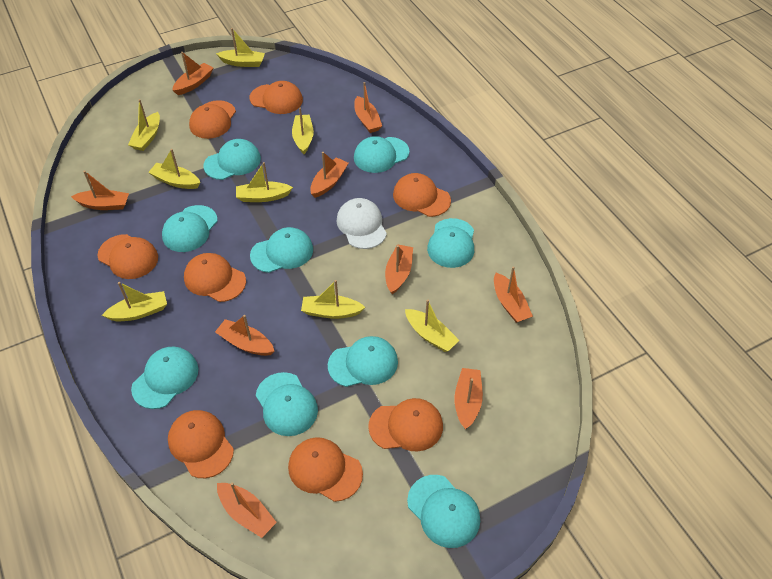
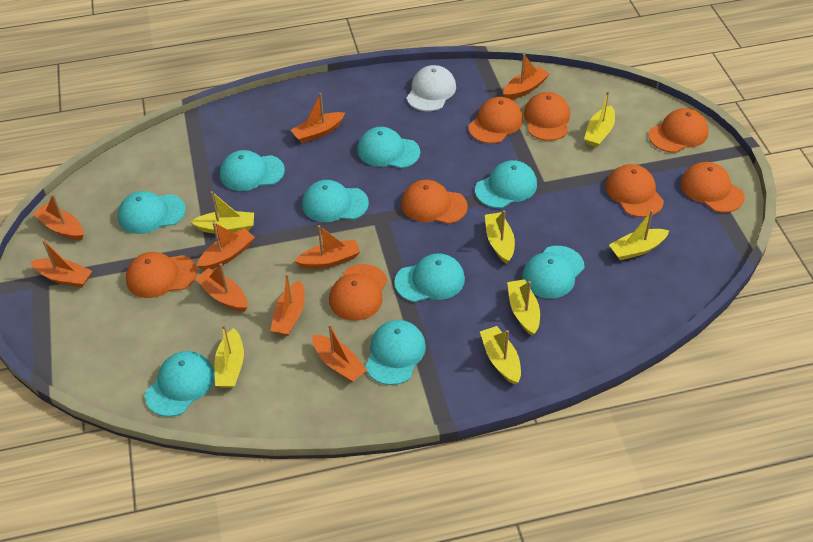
yellow boat: 8 -> 7

